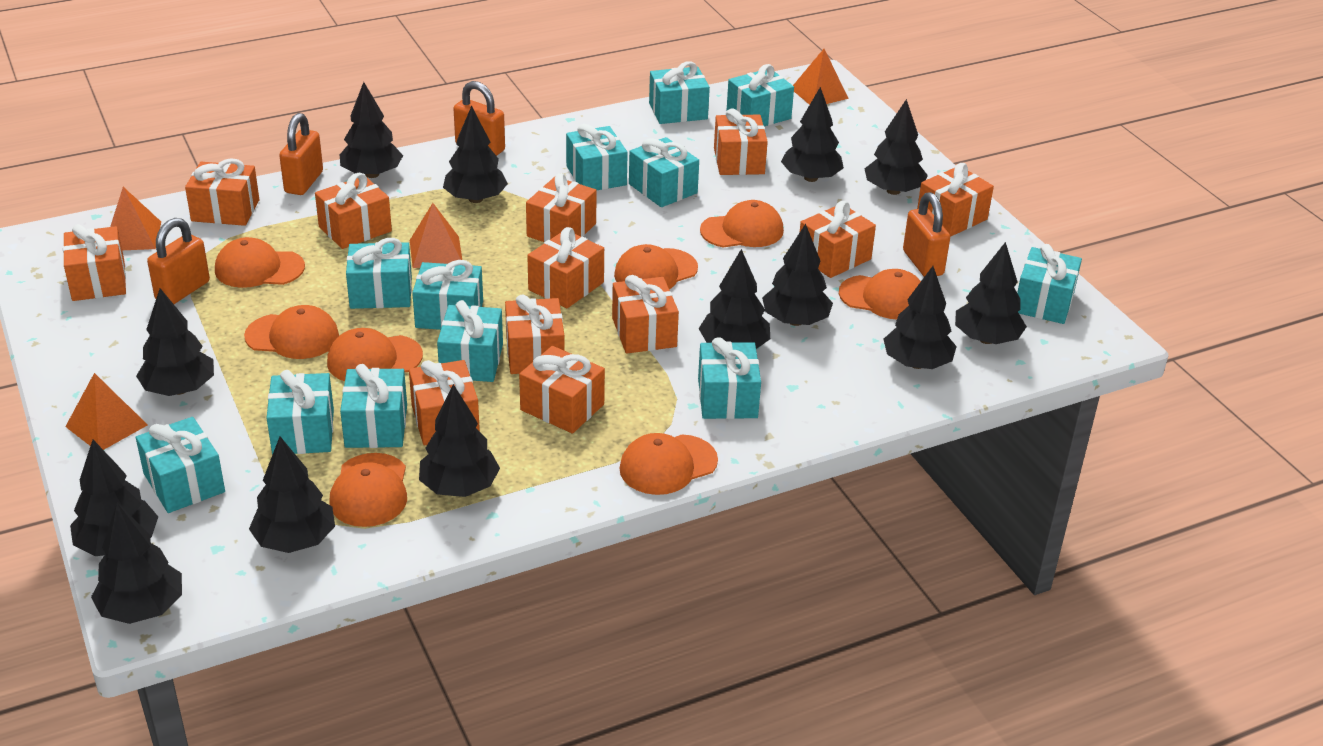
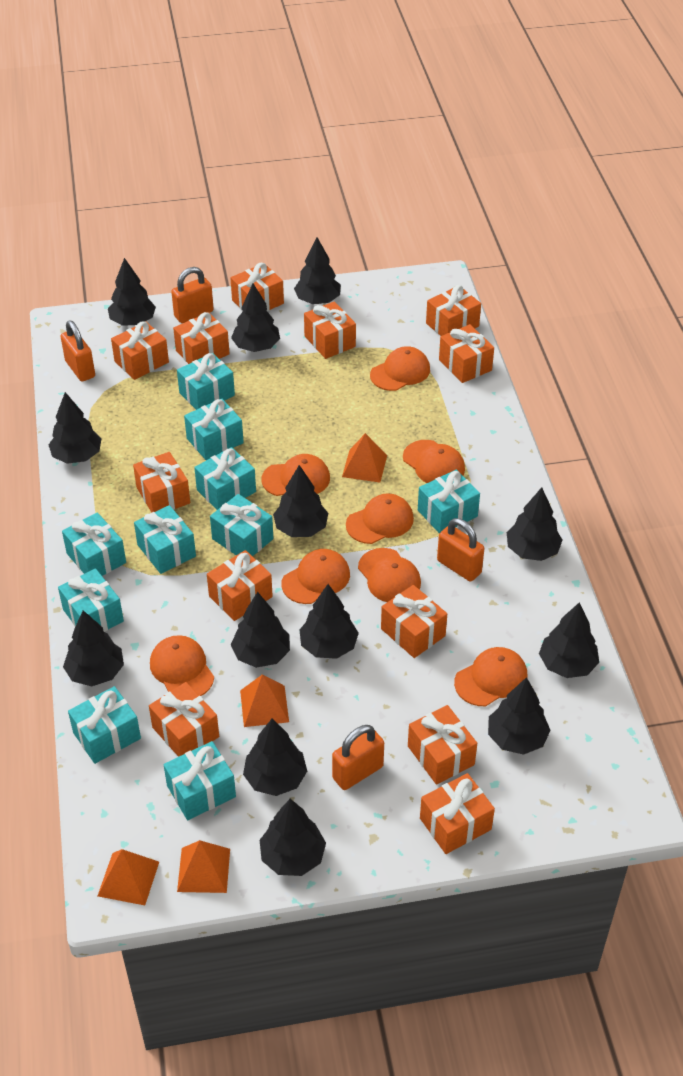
turquoise gift: 12 -> 10

